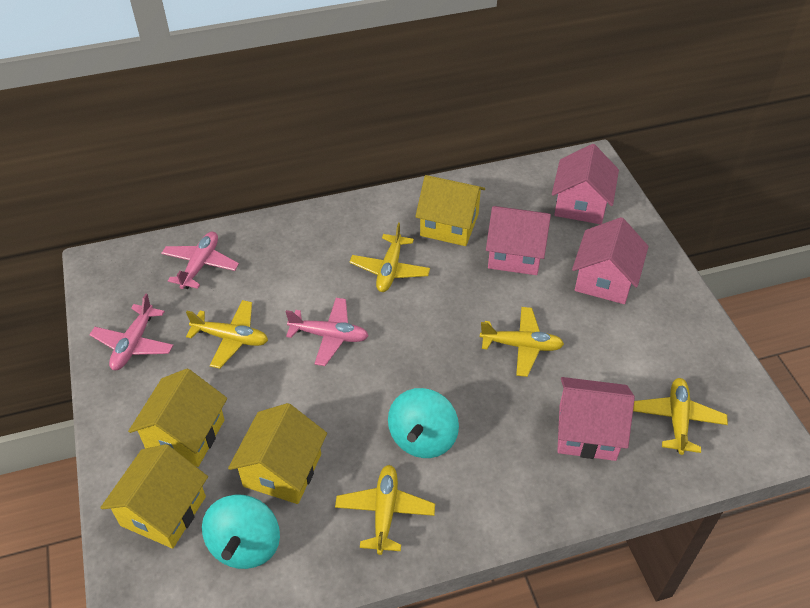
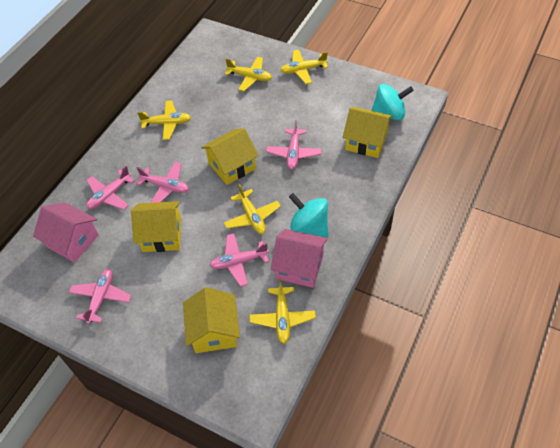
pink house: 4 -> 2
pink plane: 3 -> 5

